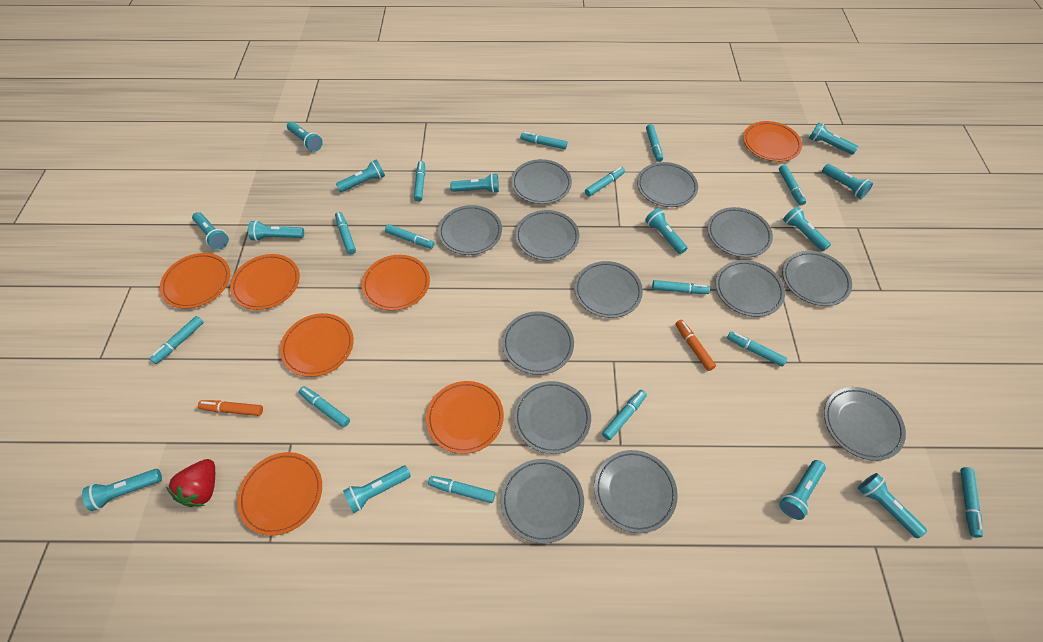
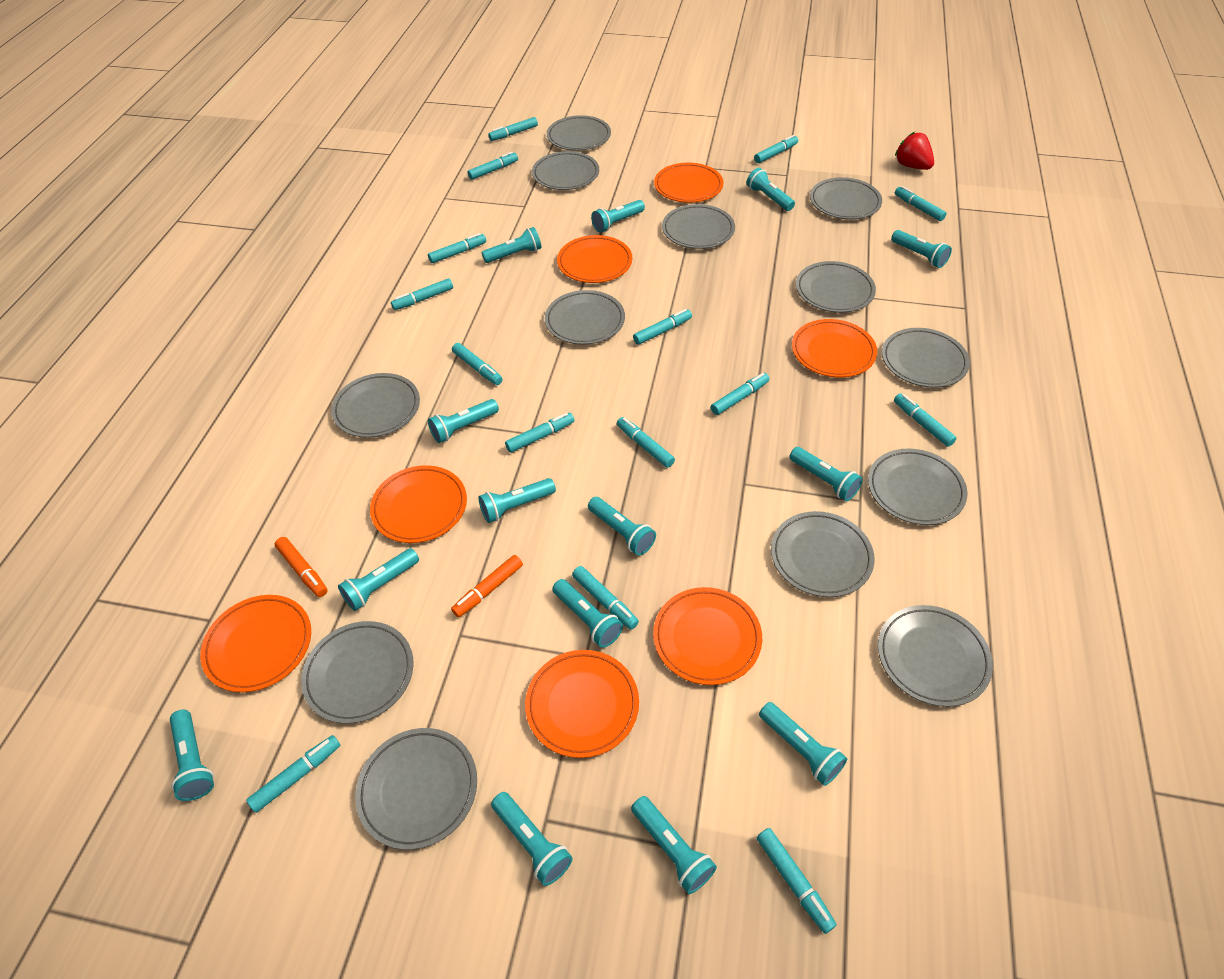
turquoise flashlight: 13 -> 14
turquoise marker: 14 -> 15

